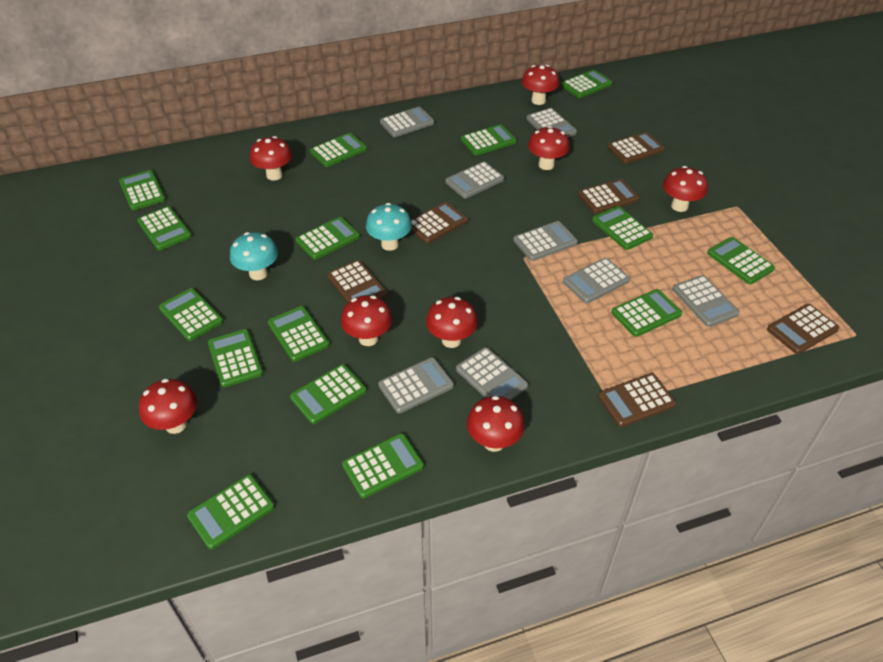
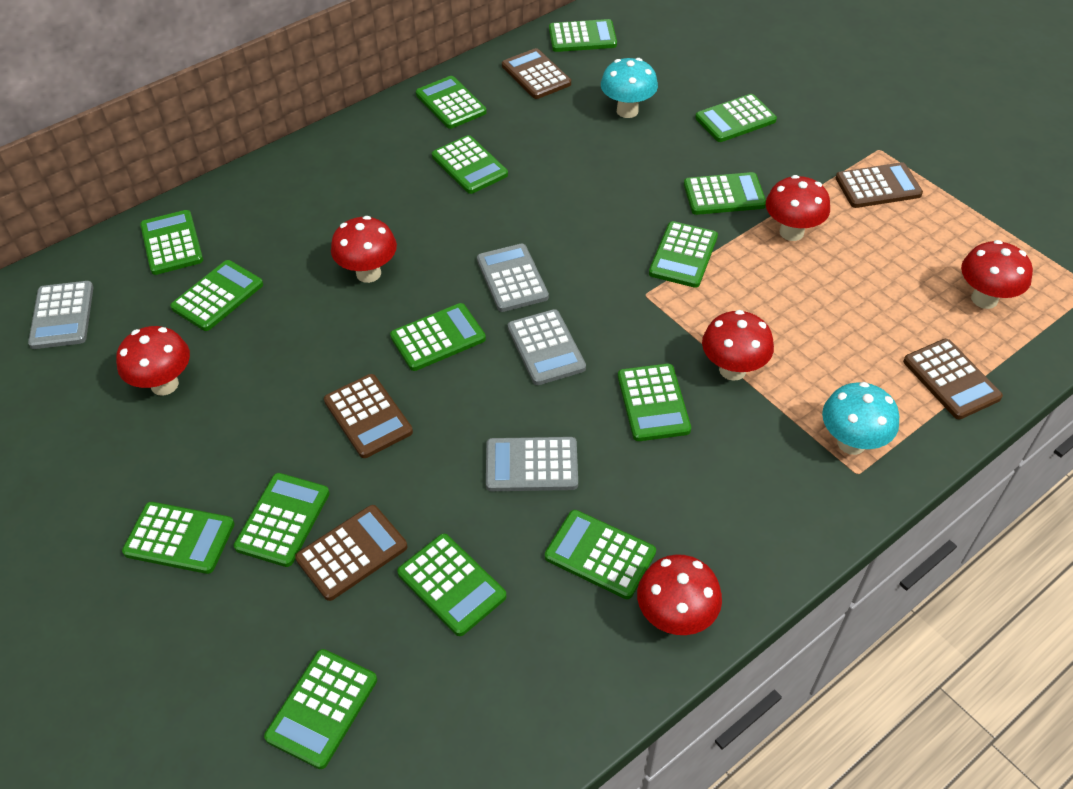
brown calculator: 6 -> 5
grey calculator: 8 -> 4
red mushroom: 8 -> 6

